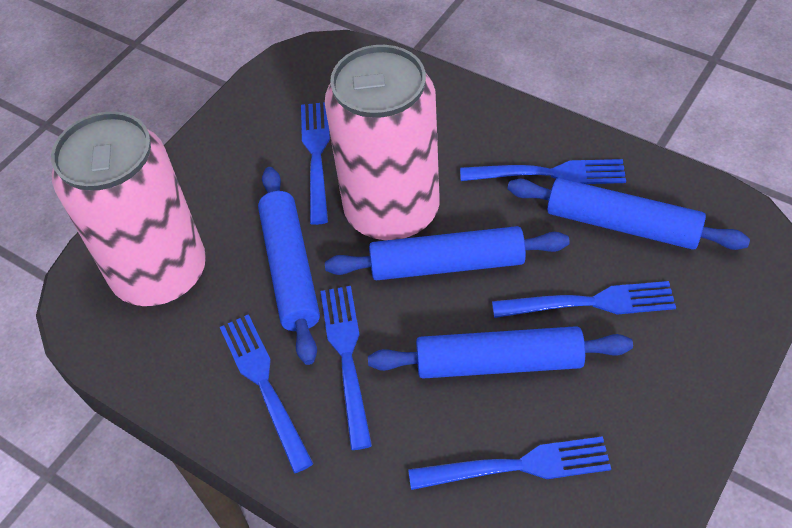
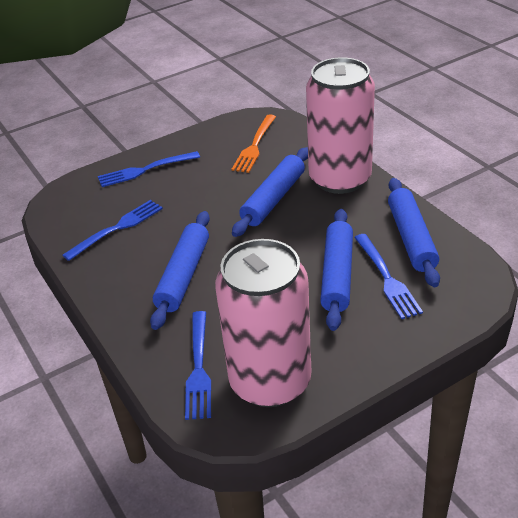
blue fork: 6 -> 4
orange fork: 0 -> 1

